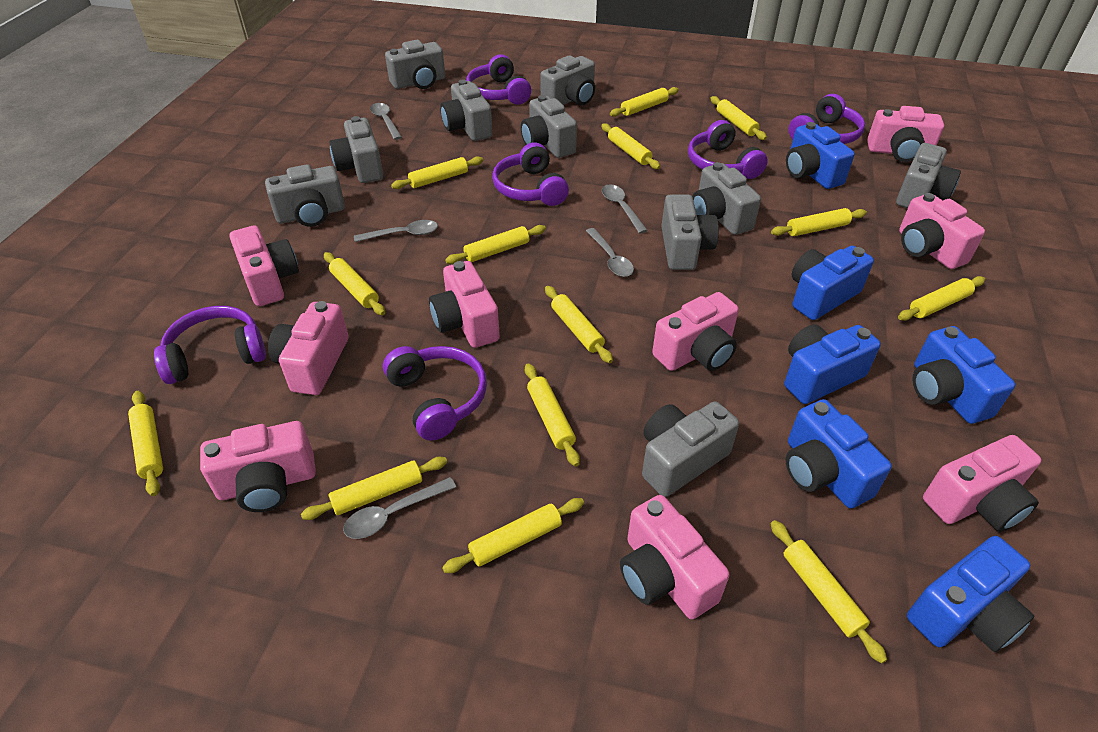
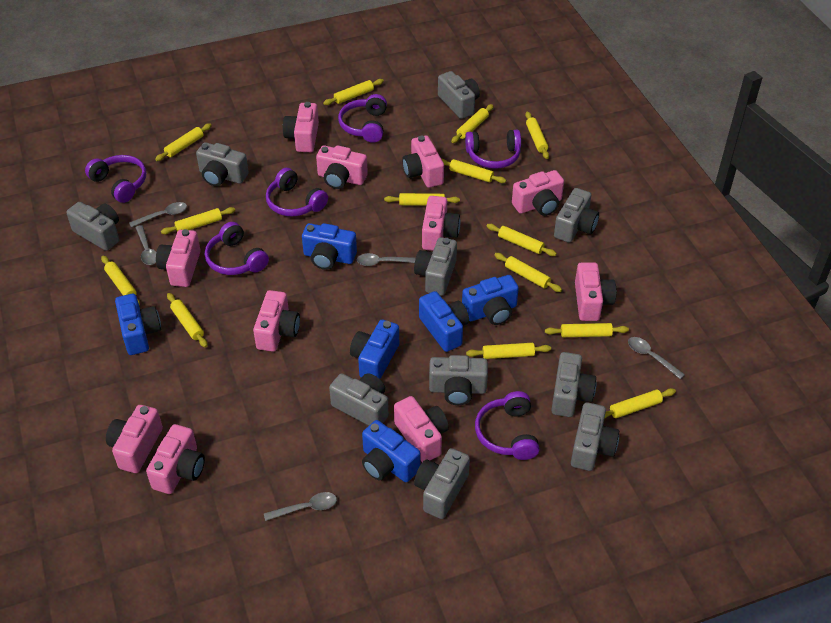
pink camera: 9 -> 11

